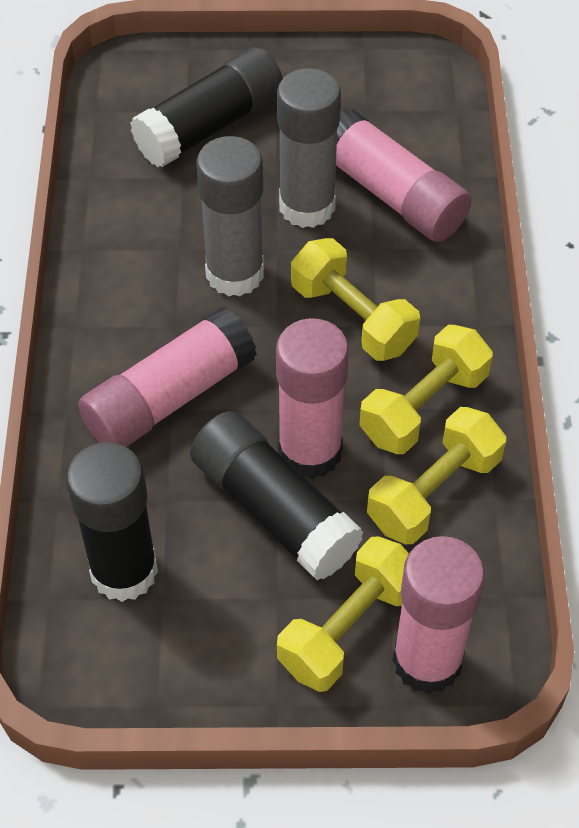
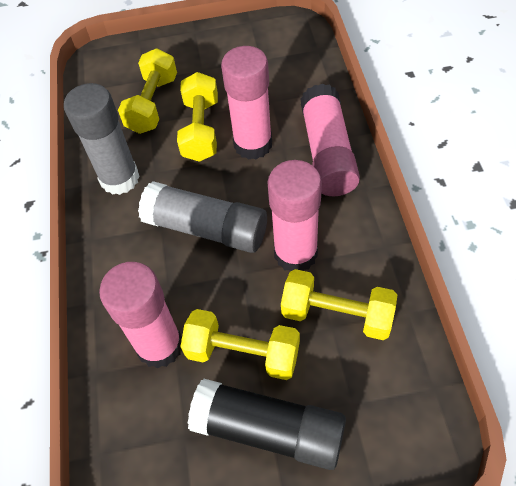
black glue stick: 3 -> 1

